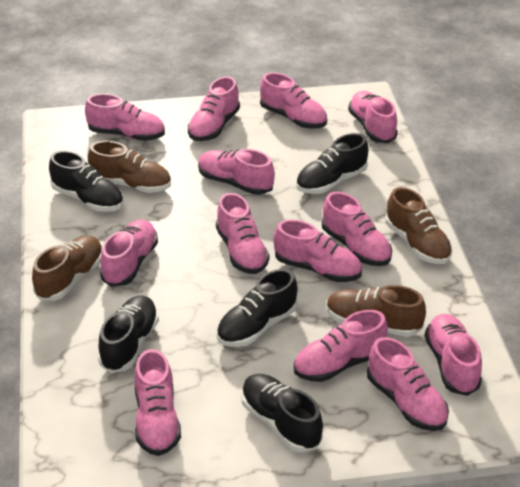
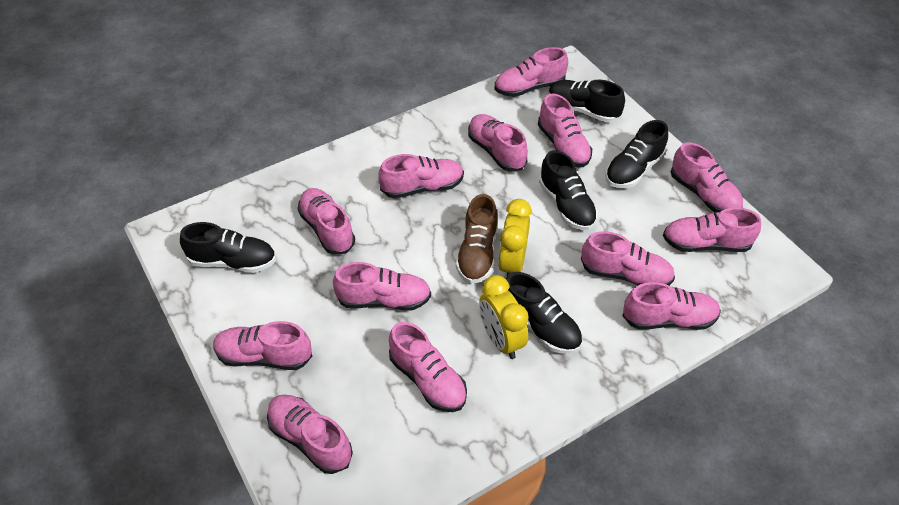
brown shoe: 4 -> 1
yellow clock: 0 -> 2

